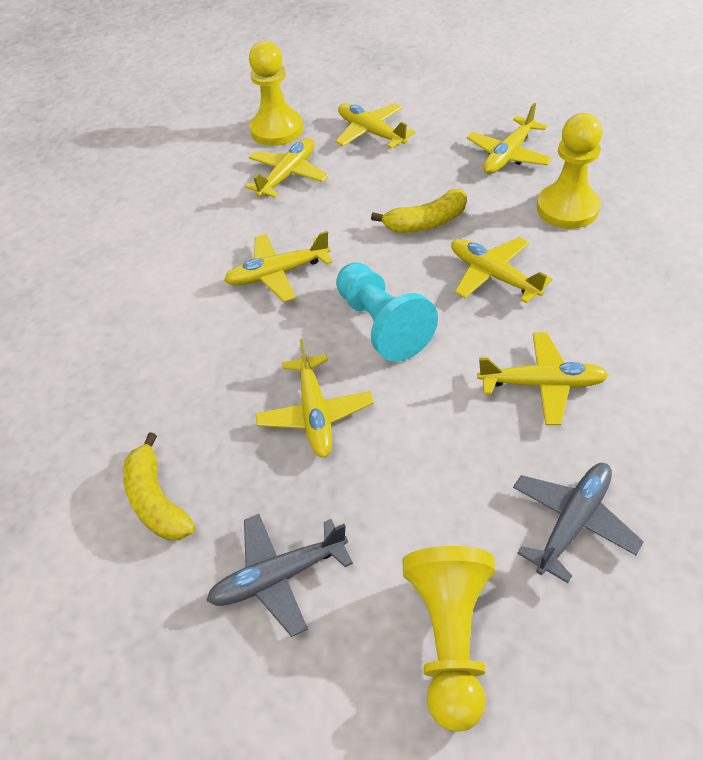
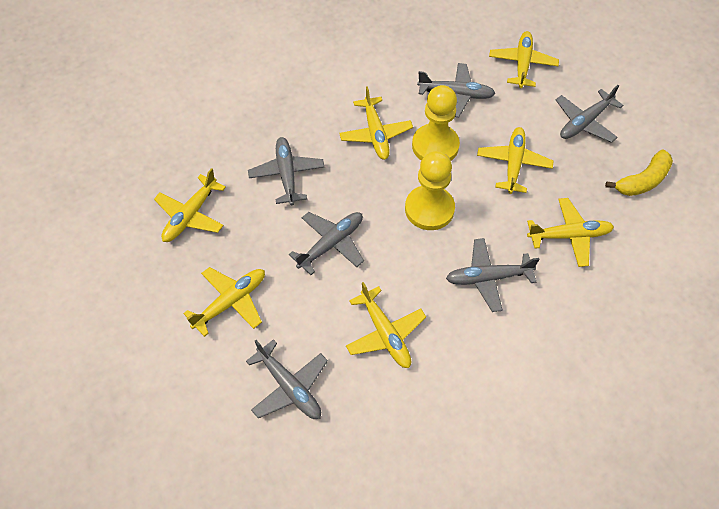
grey plane: 2 -> 6
turquoise pawn: 1 -> 0
yellow banana: 2 -> 1
yellow pawn: 3 -> 2

